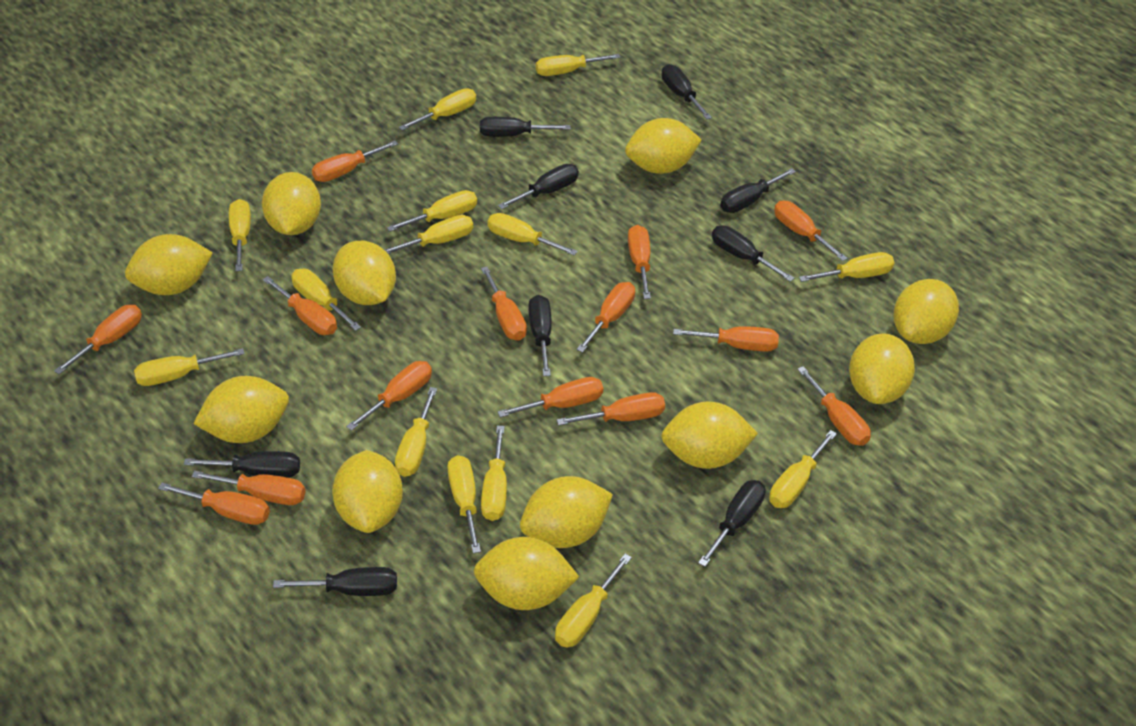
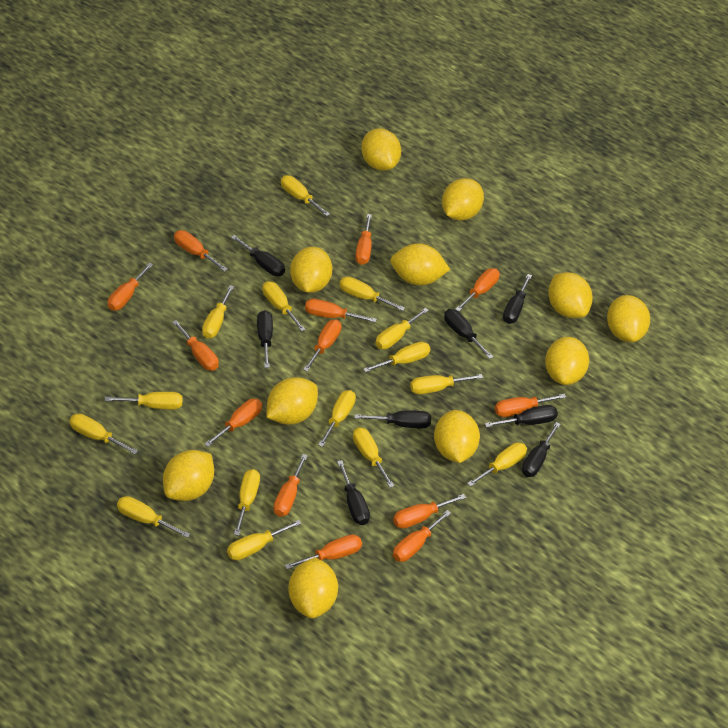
black screwdriver: 9 -> 8
orange screwdriver: 14 -> 13
yellow screwdriver: 14 -> 15

